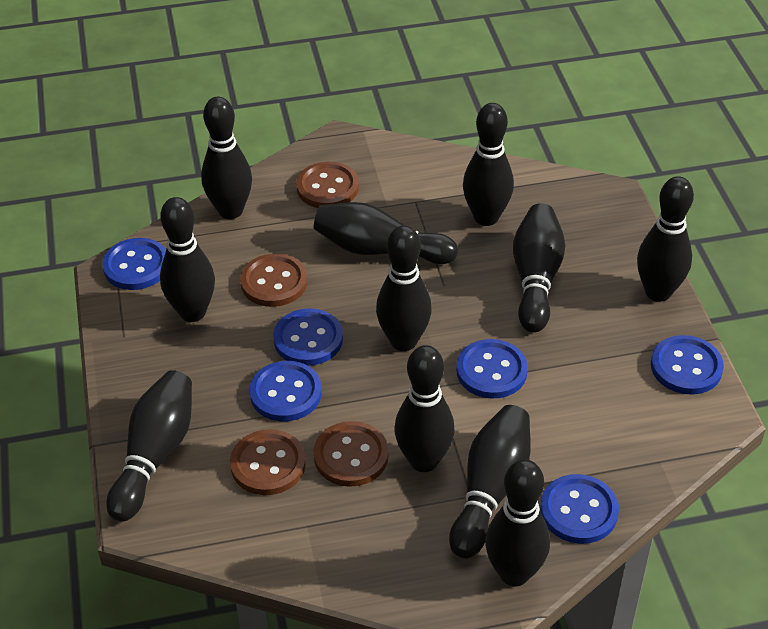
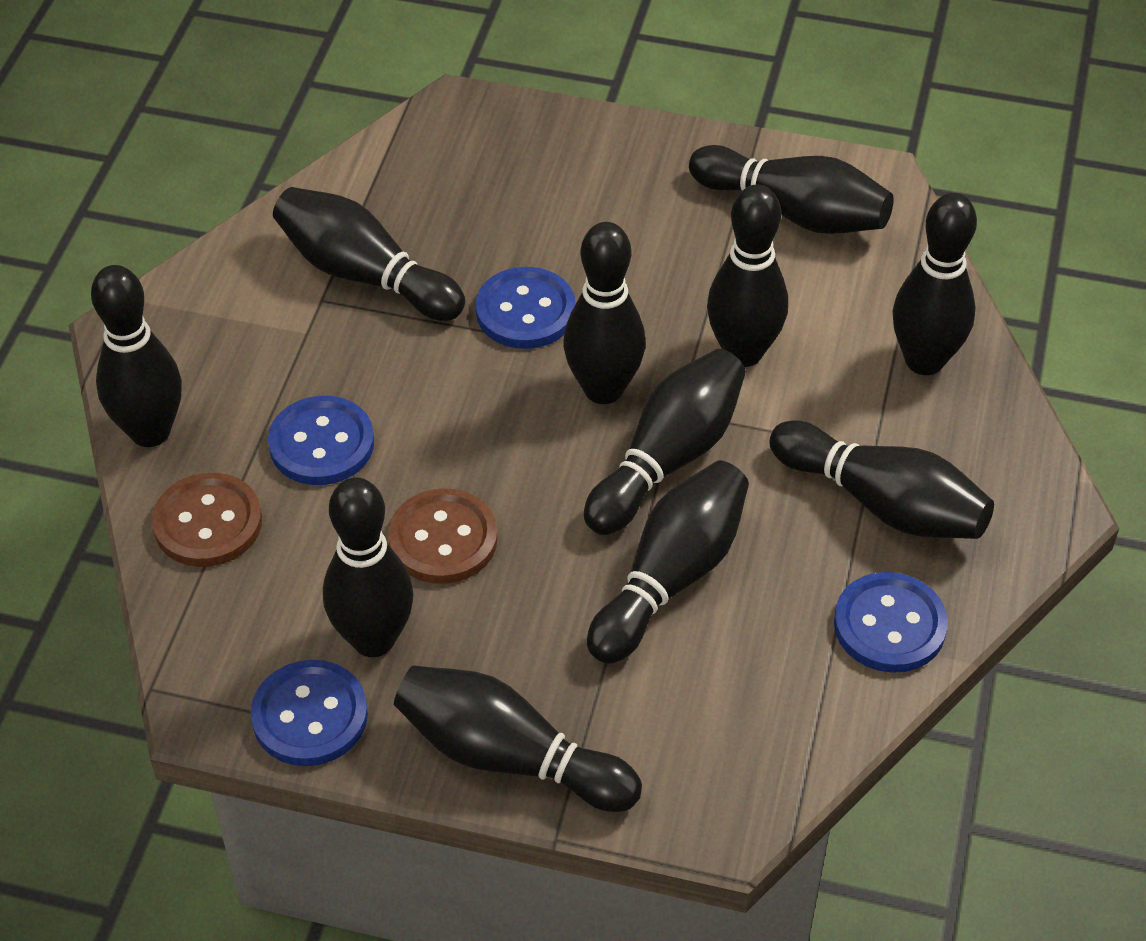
blue button: 6 -> 4
brown button: 4 -> 2

